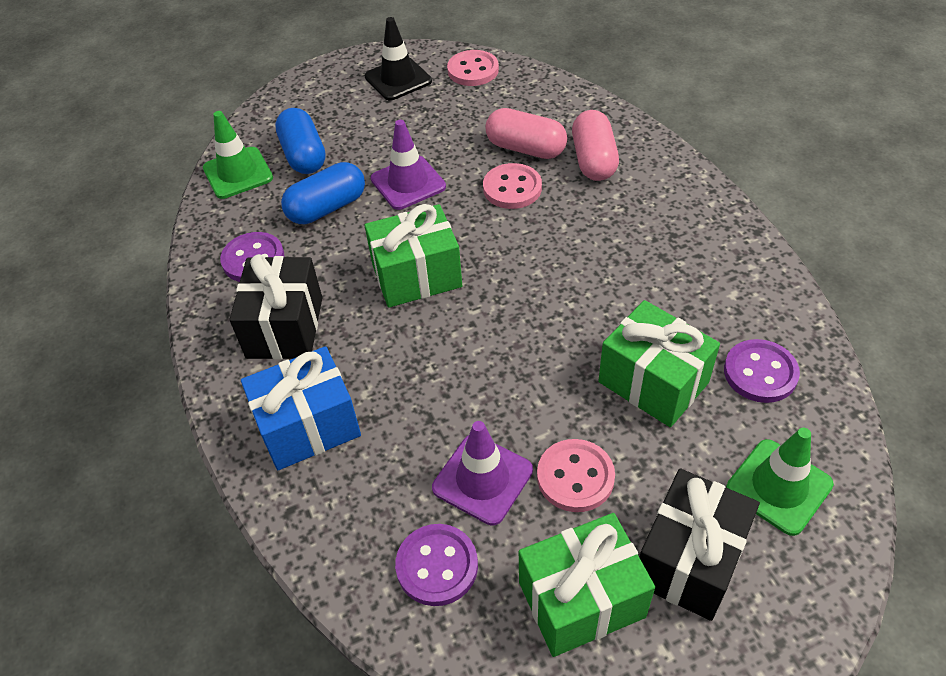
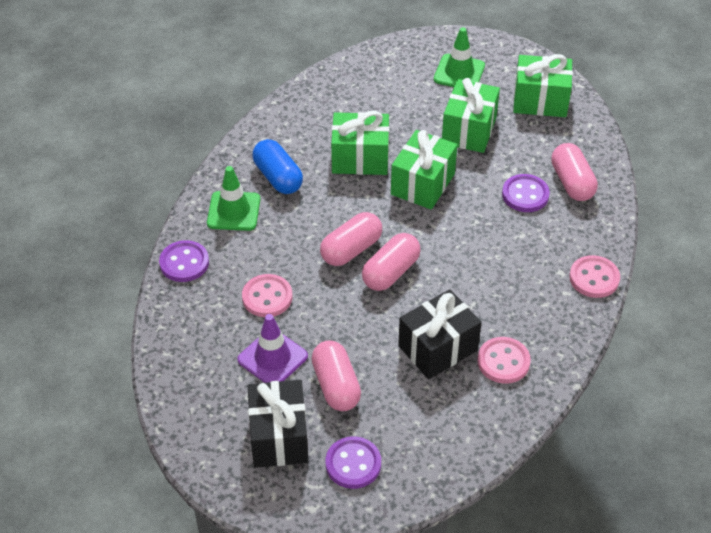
black traffic cone: 1 -> 0
blue capsule: 2 -> 1
blue gift: 1 -> 0
green gift: 3 -> 4
pink capsule: 2 -> 4
purple traffic cone: 2 -> 1

